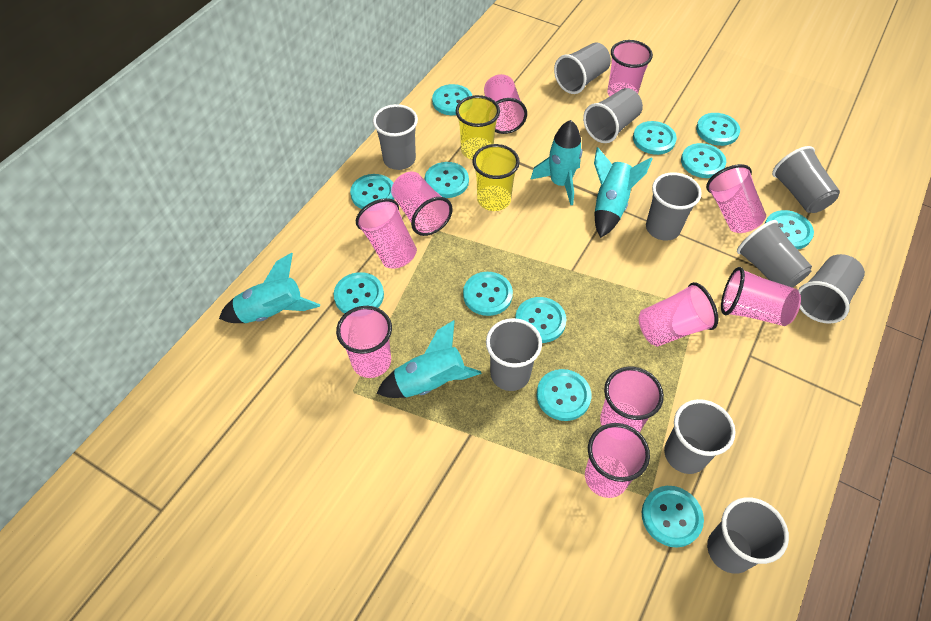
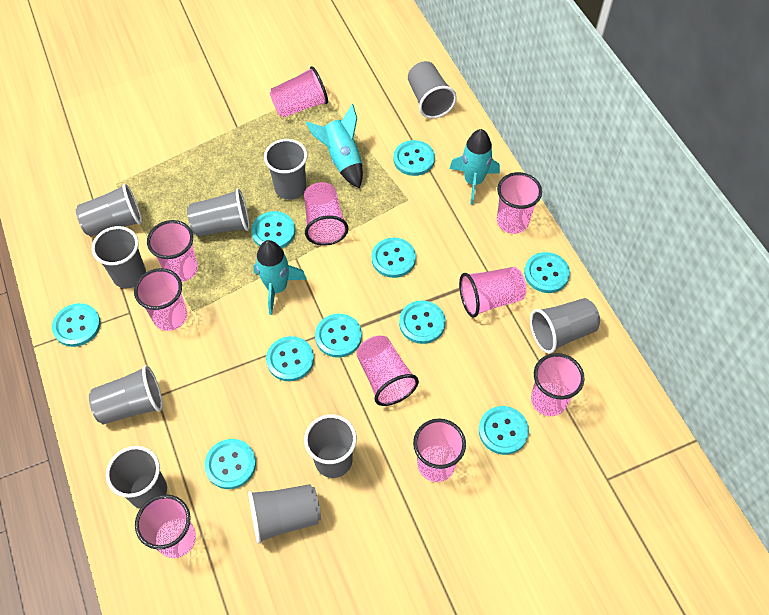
turquoise button: 12 -> 10
turquoise rocket: 4 -> 3
yellow cup: 2 -> 0

